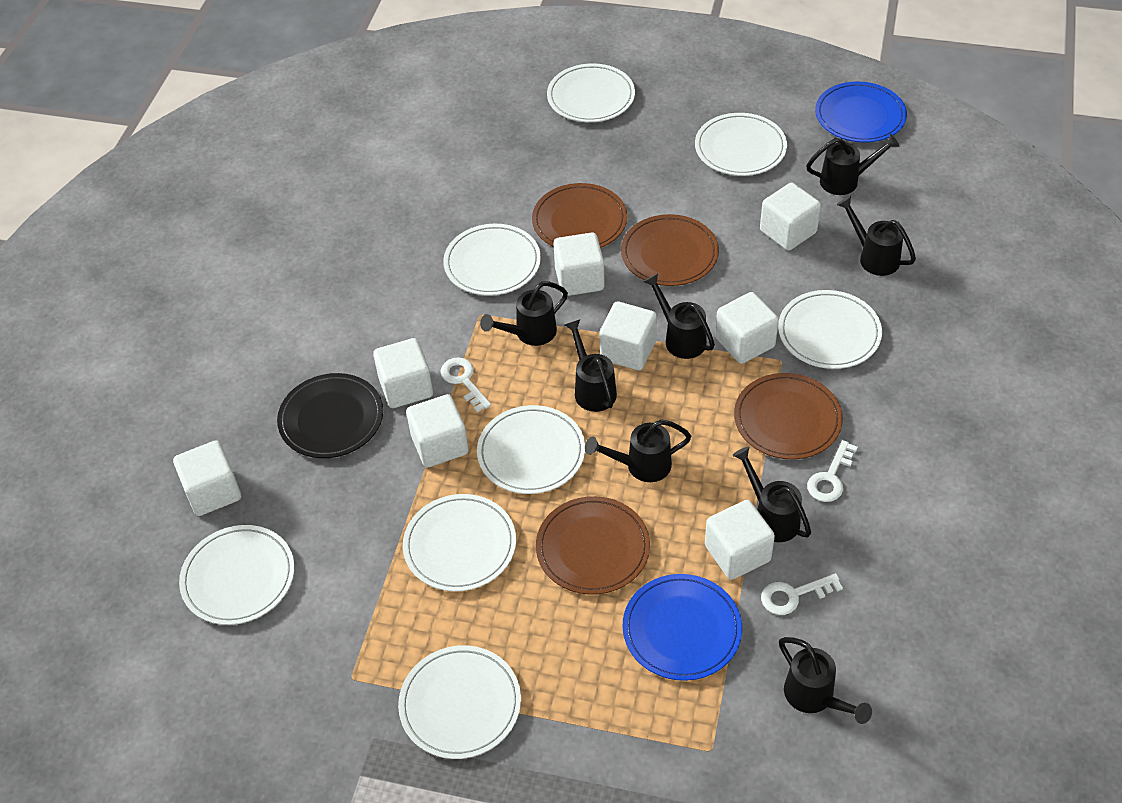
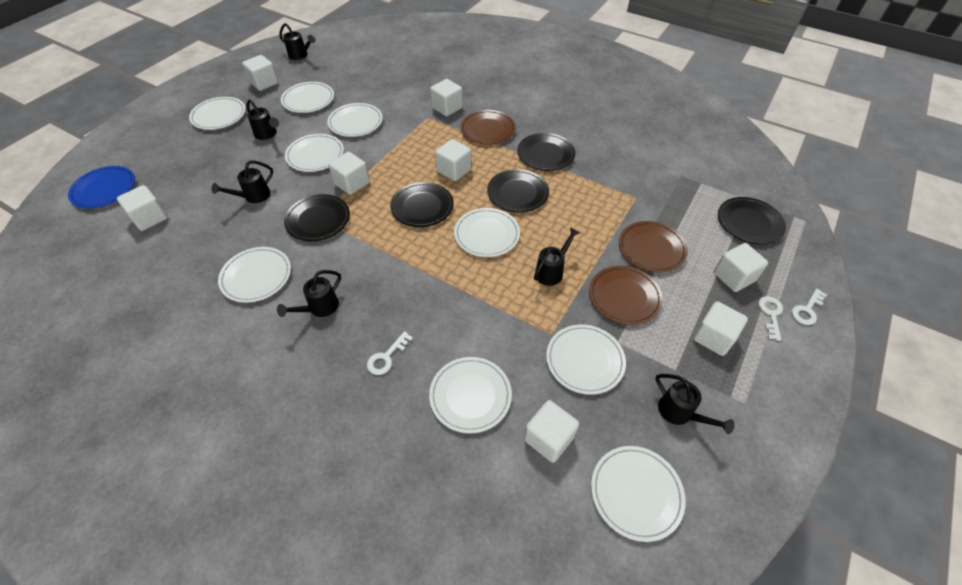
black plate: 1 -> 5
black watering can: 8 -> 6
blue plate: 2 -> 1
brown plate: 4 -> 3
white plate: 8 -> 9

